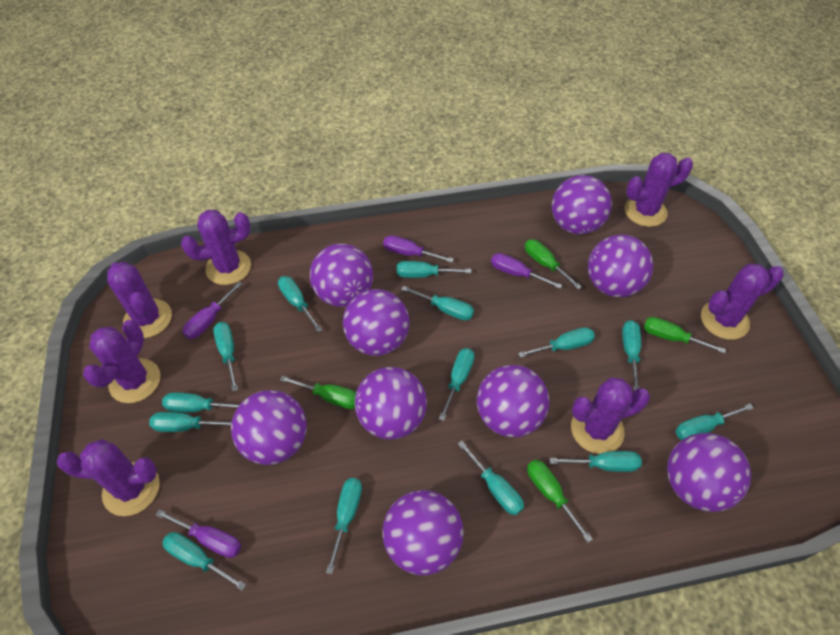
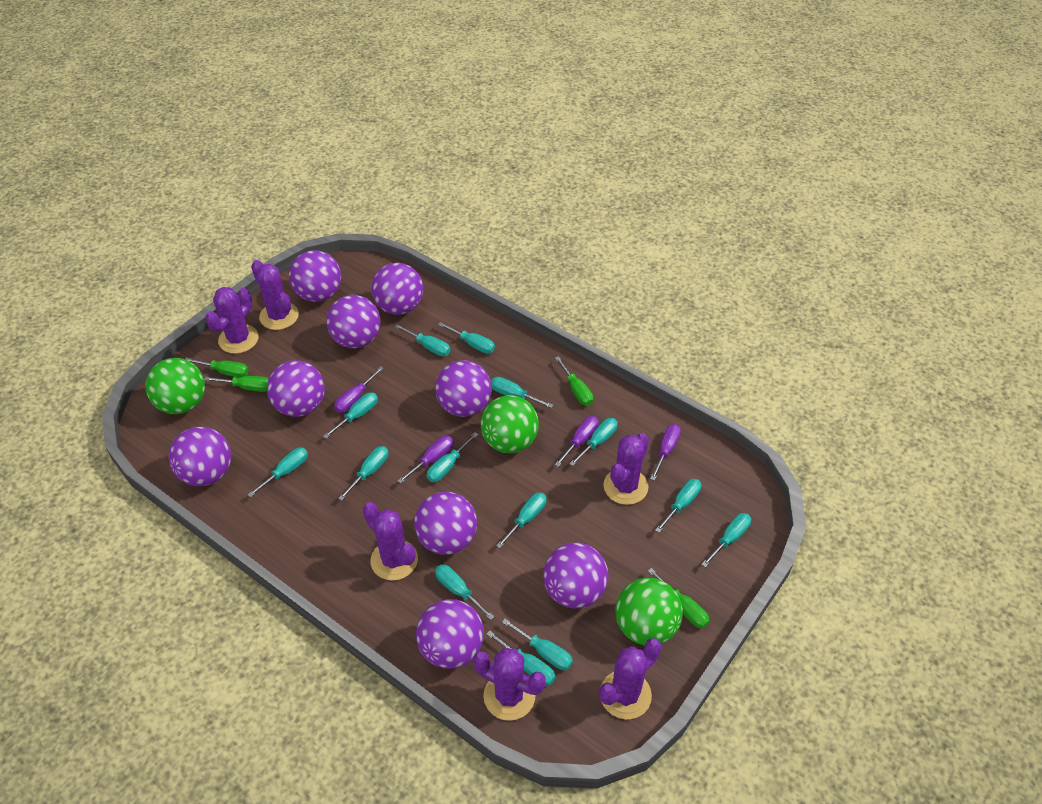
green ball: 0 -> 3
purple cactus: 7 -> 6

